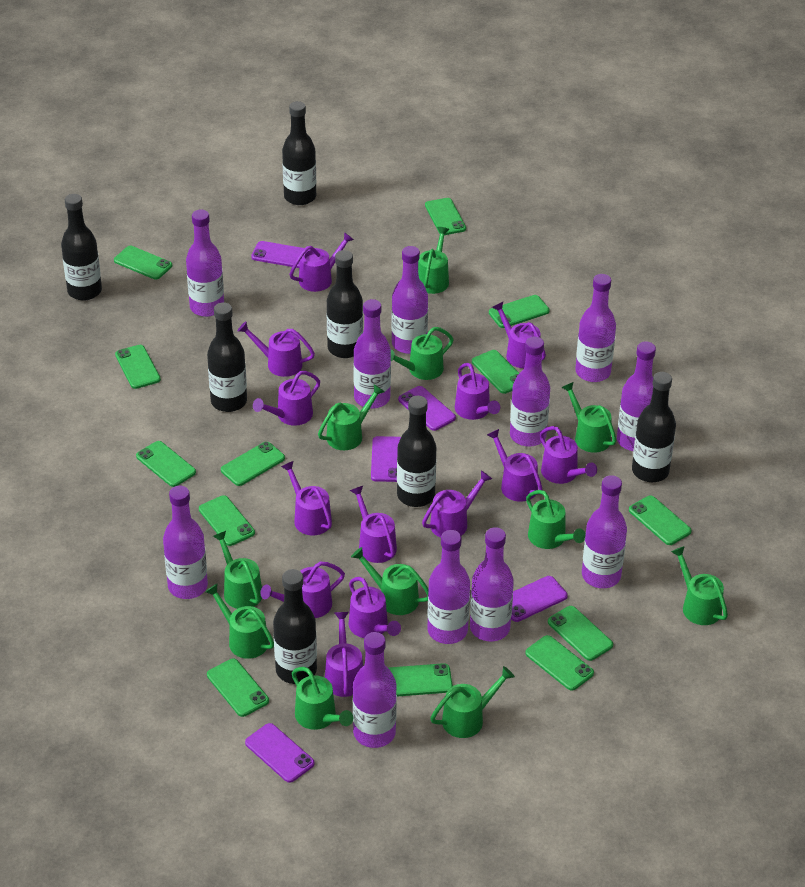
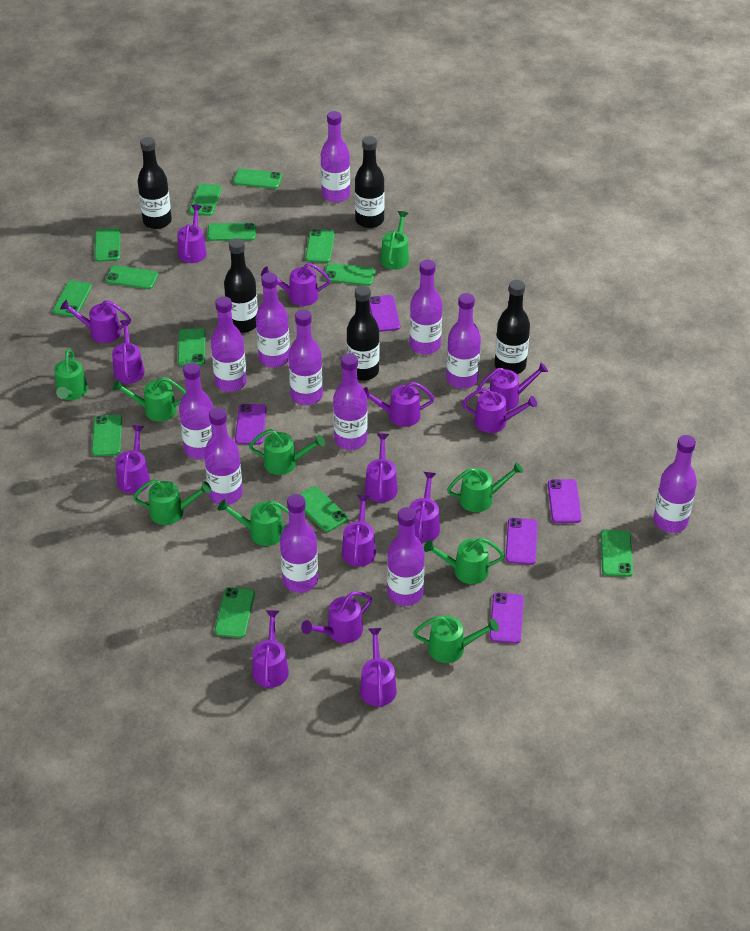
black bottle: 7 -> 5
green watering can: 11 -> 9
purple bottle: 11 -> 12
purple watering can: 13 -> 14

